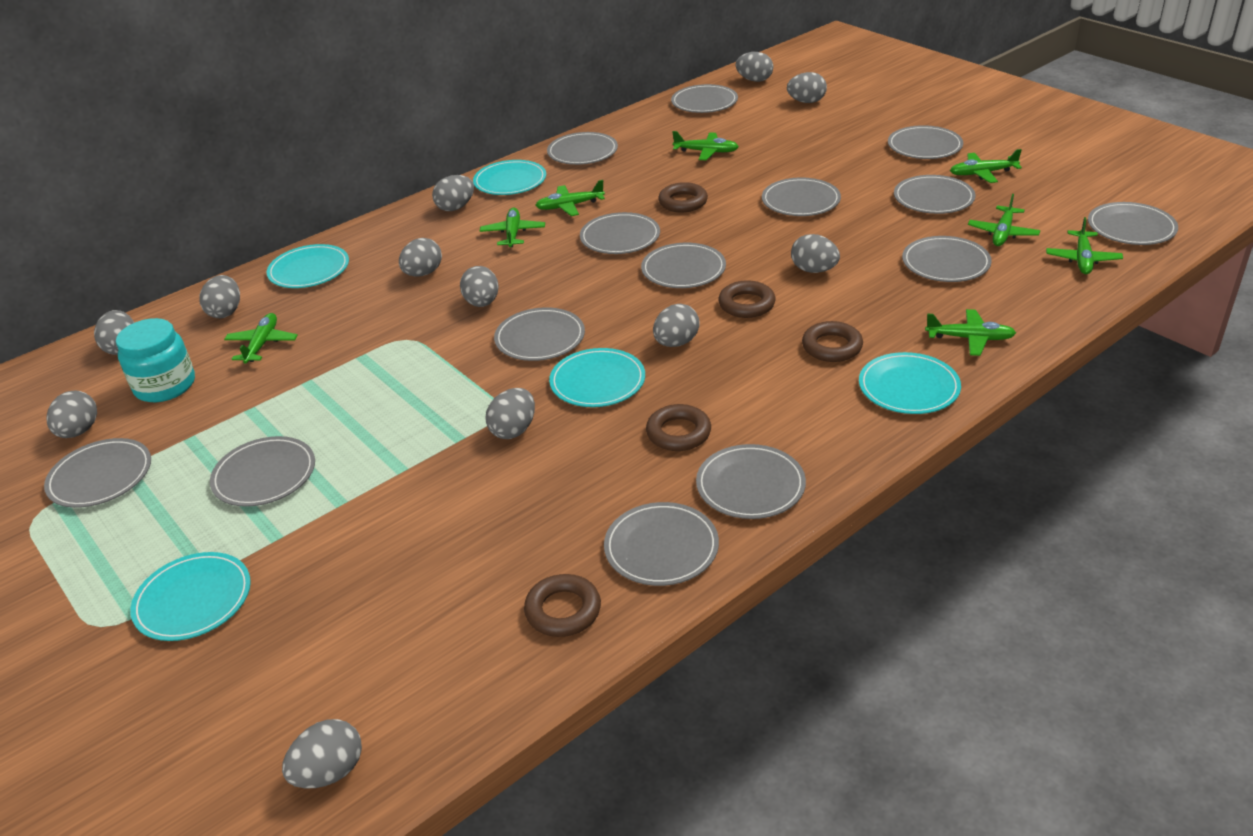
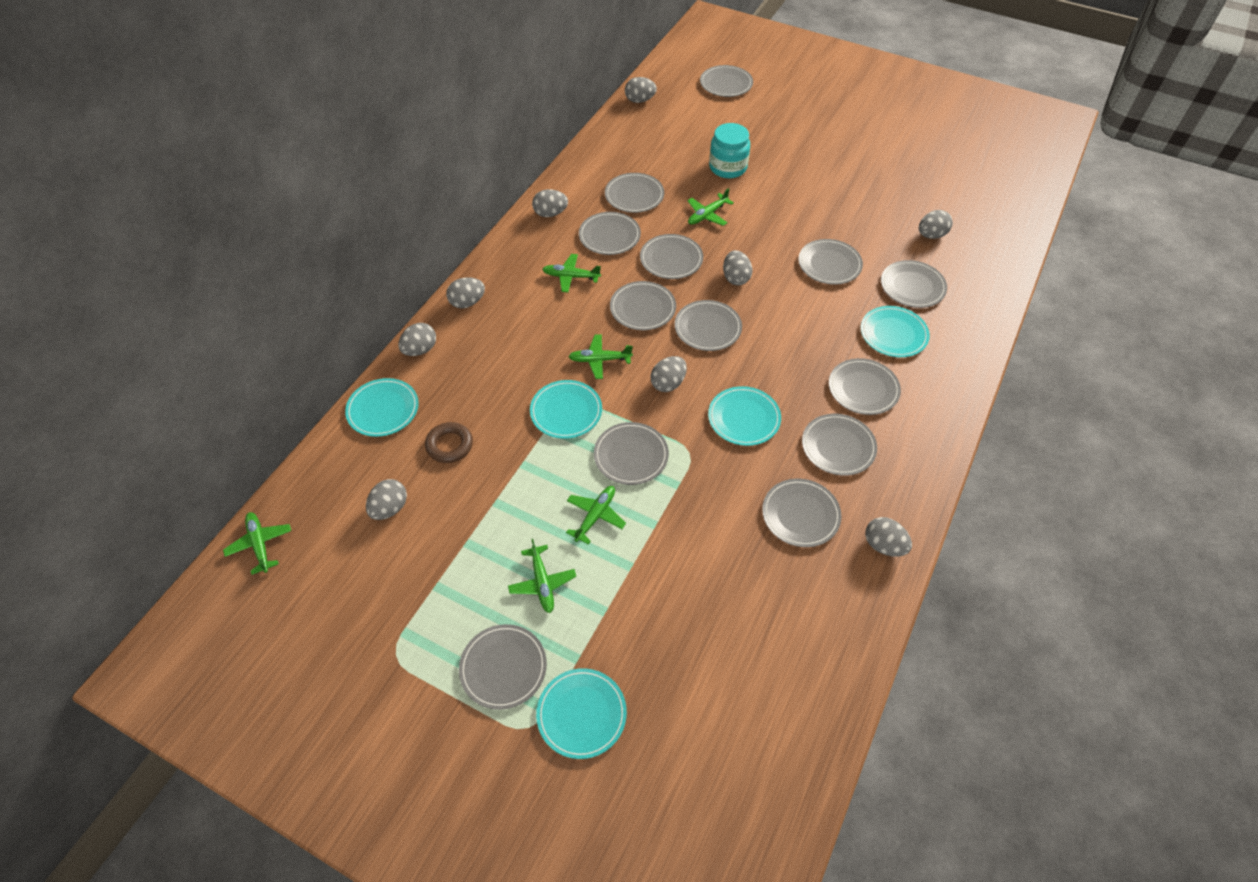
brown ring: 5 -> 1
green plane: 8 -> 6
grey egg: 12 -> 9
grey plate: 14 -> 13

